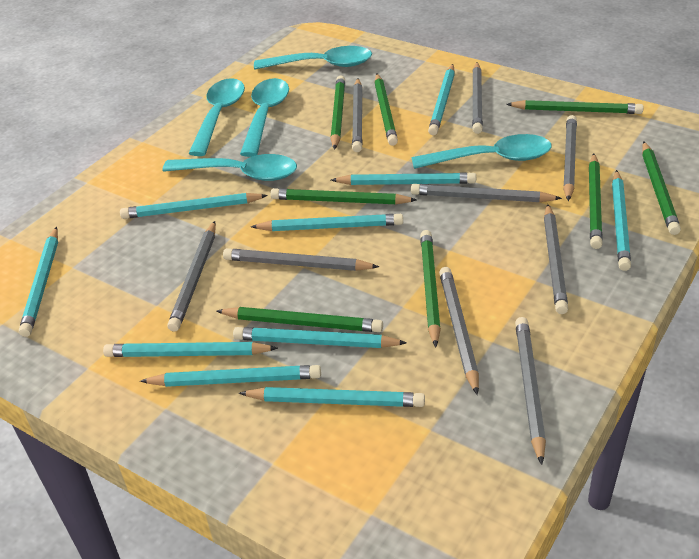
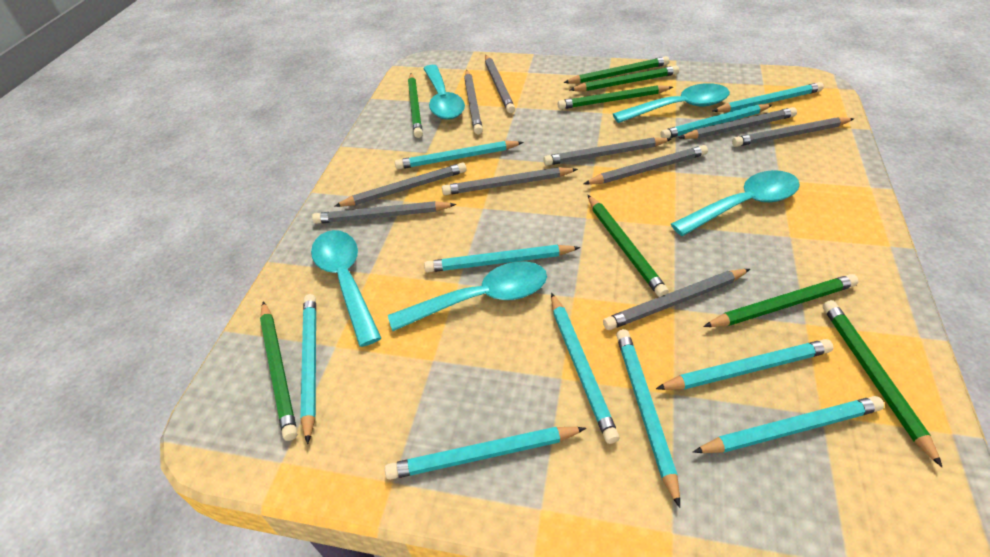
grey pencil: 9 -> 10

